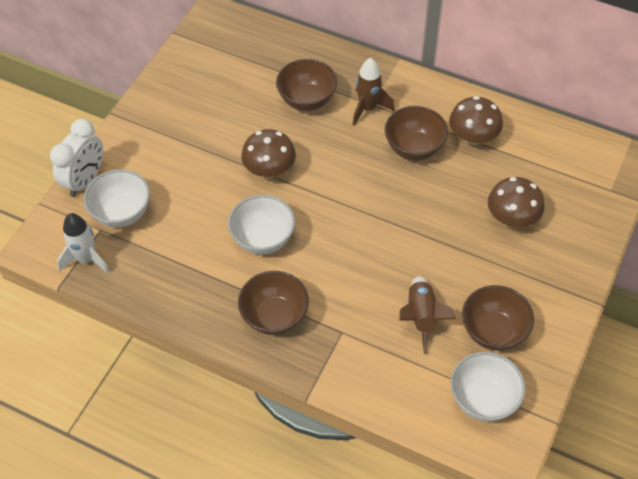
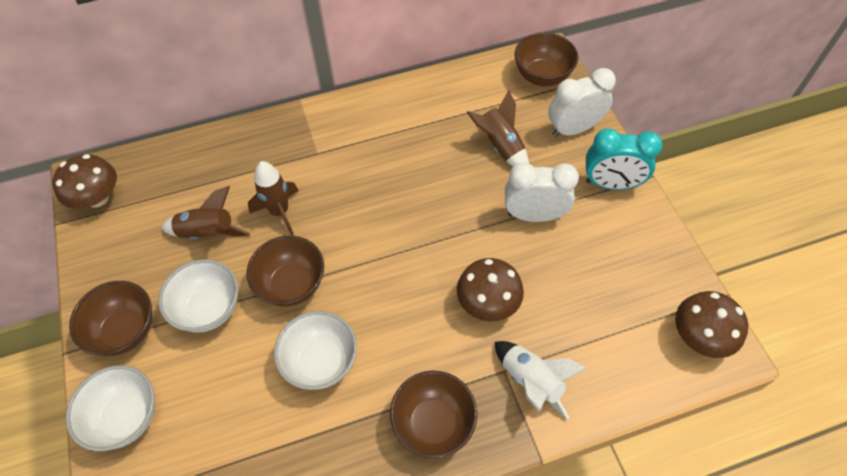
brown rocket: 2 -> 3
turquoise clock: 0 -> 1
white clock: 1 -> 2

